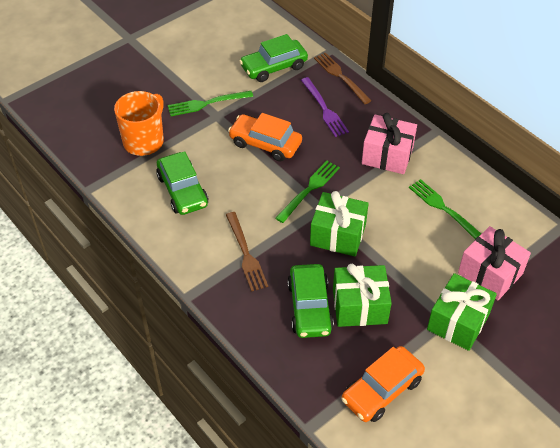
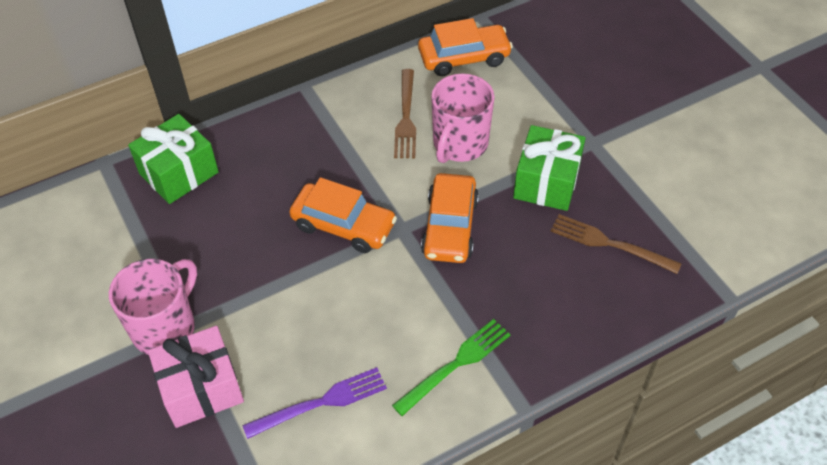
green car: 3 -> 0
green fork: 3 -> 1
green gift: 3 -> 2
orange car: 2 -> 3
orange mug: 1 -> 0
pink gift: 2 -> 1
pink mug: 0 -> 2

